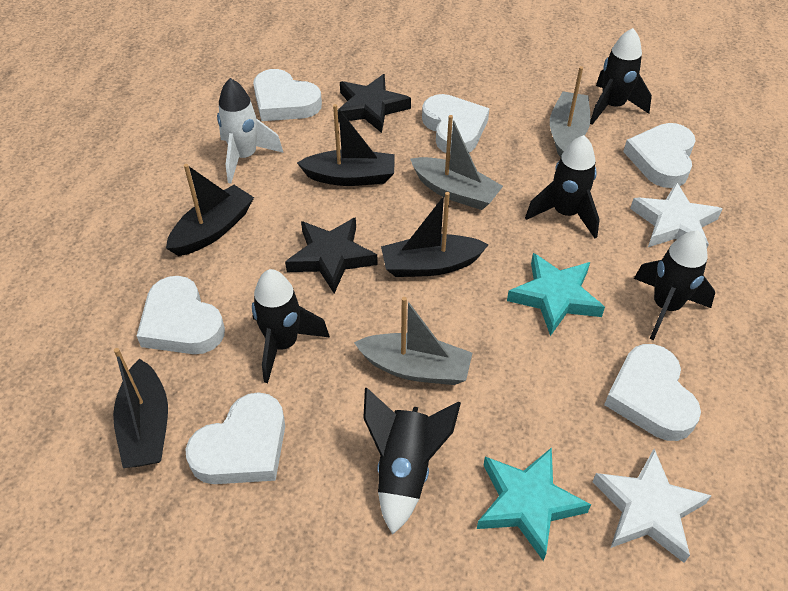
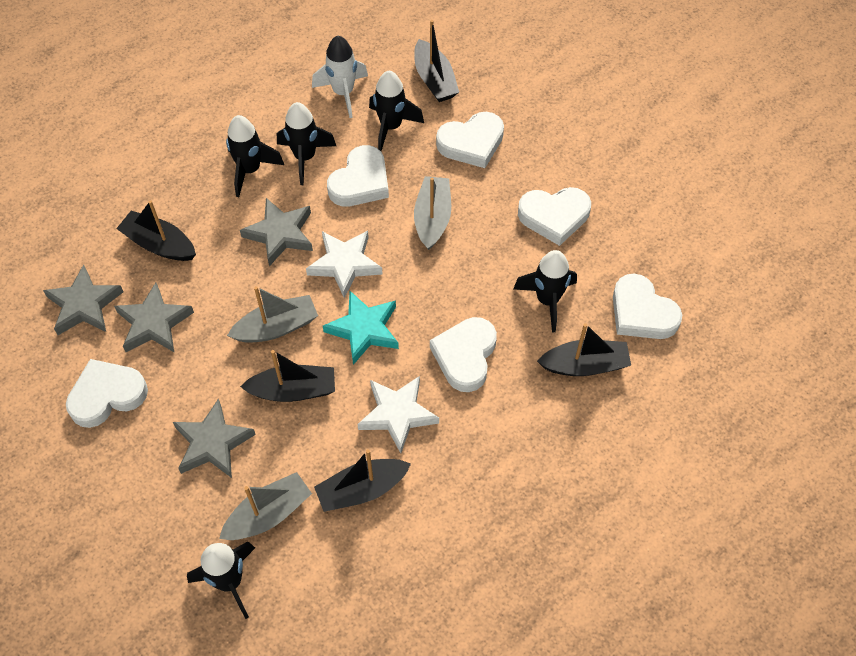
black boat: 4 -> 5
black star: 2 -> 0
grey star: 0 -> 4
turquoise star: 2 -> 1

